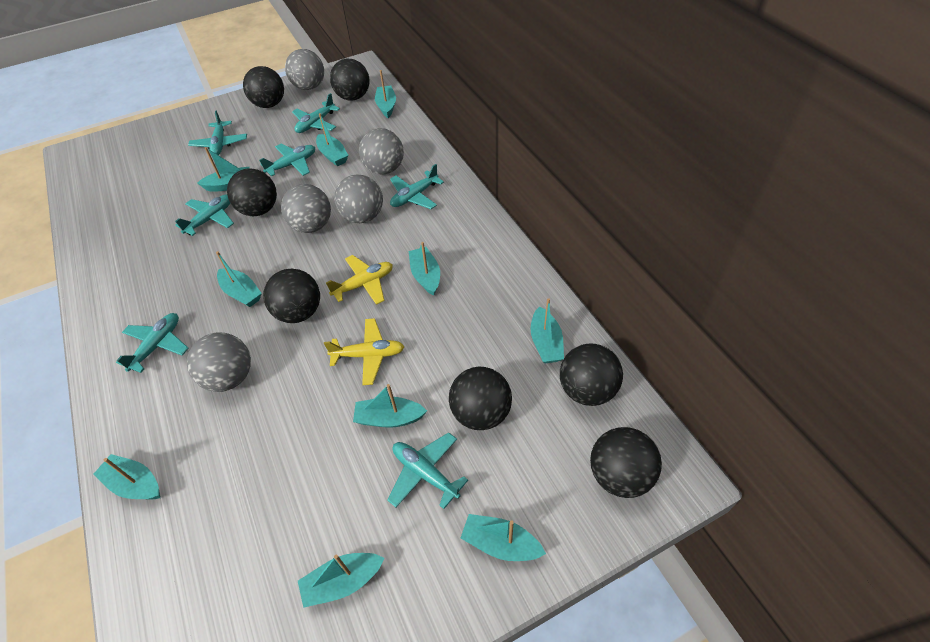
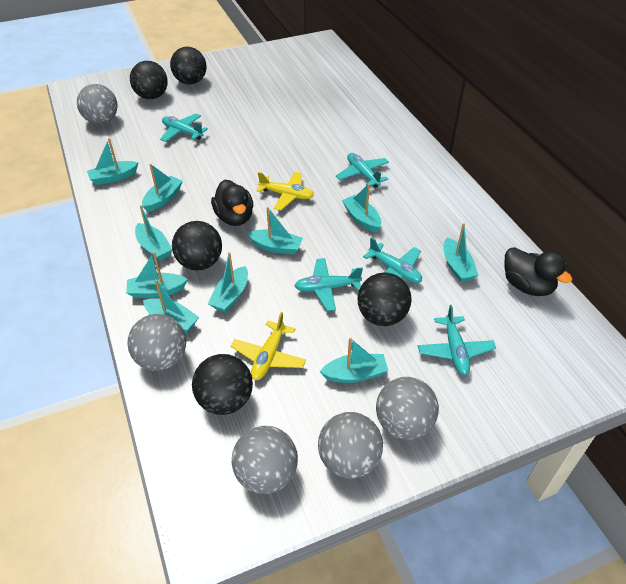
black ball: 7 -> 5
black duck: 0 -> 2
turquoise plane: 7 -> 5

